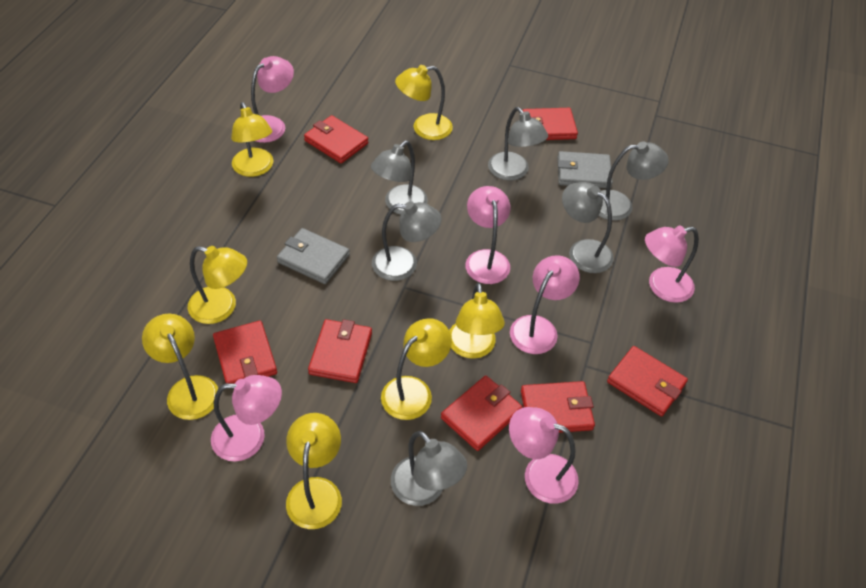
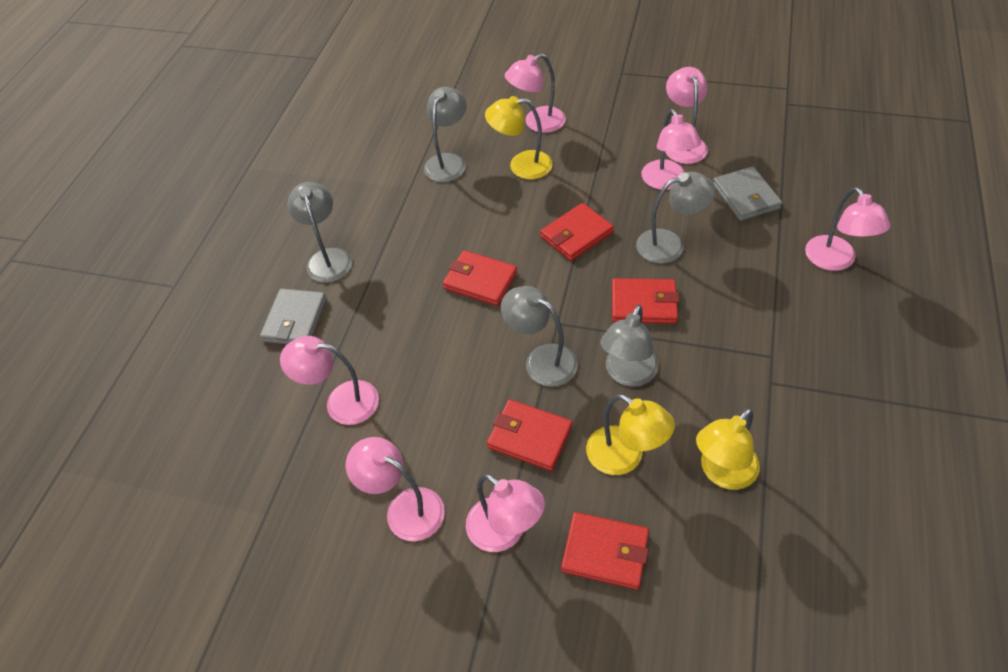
grey lamp: 6 -> 5
pink lamp: 6 -> 7
red wallet: 7 -> 5
yellow lamp: 7 -> 3

